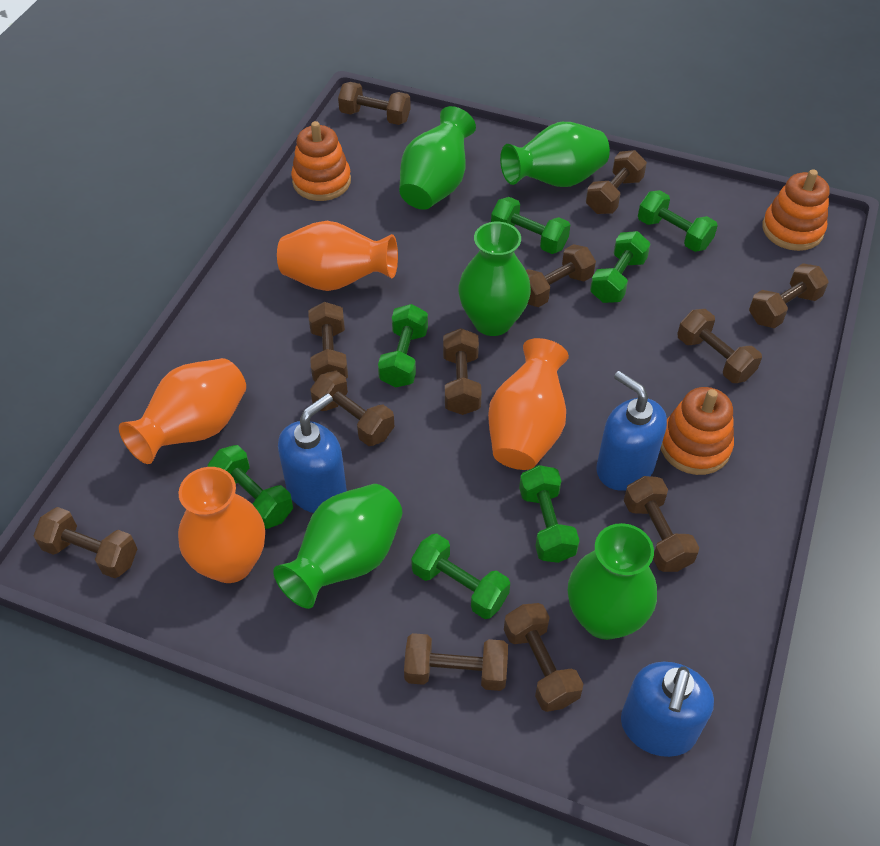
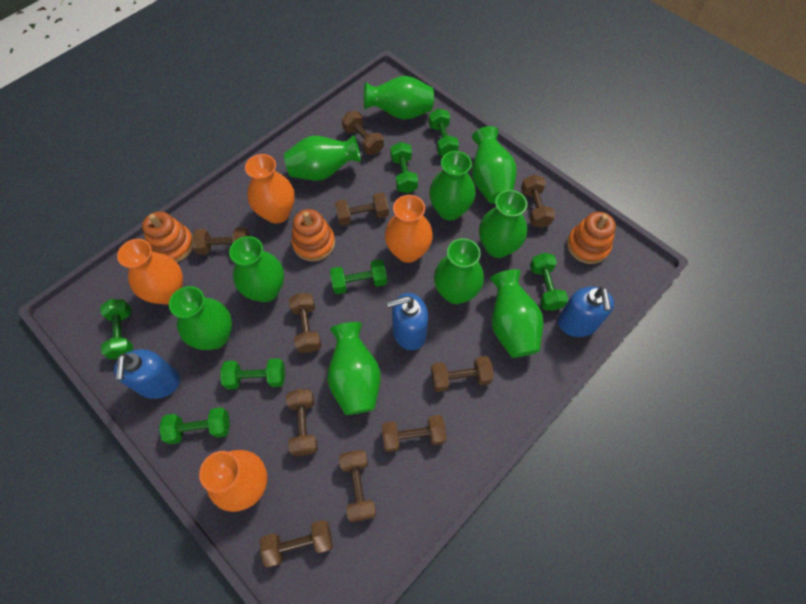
brown dumbbell: 12 -> 10
green vase: 5 -> 10

